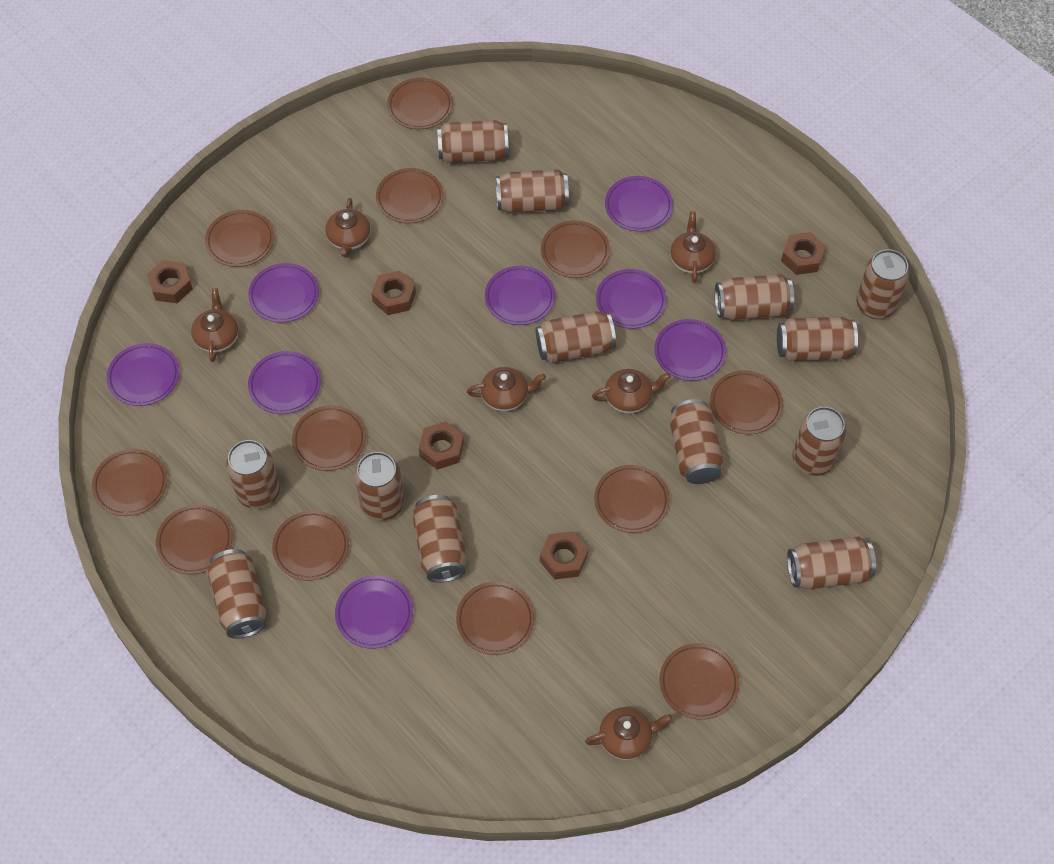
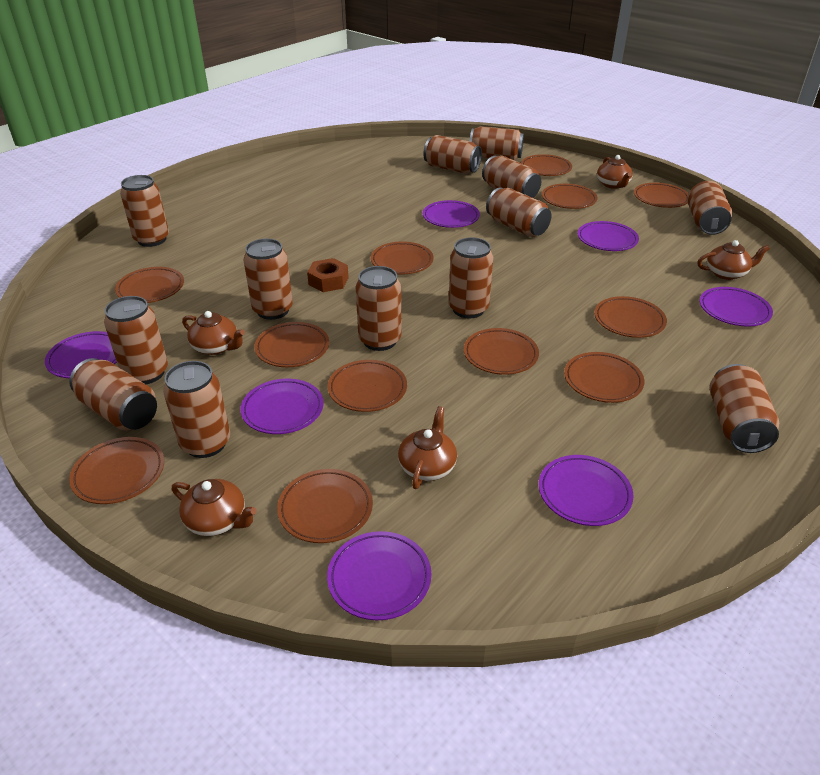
brown nut: 5 -> 1
brown teapot: 6 -> 5
purple plate: 8 -> 7

